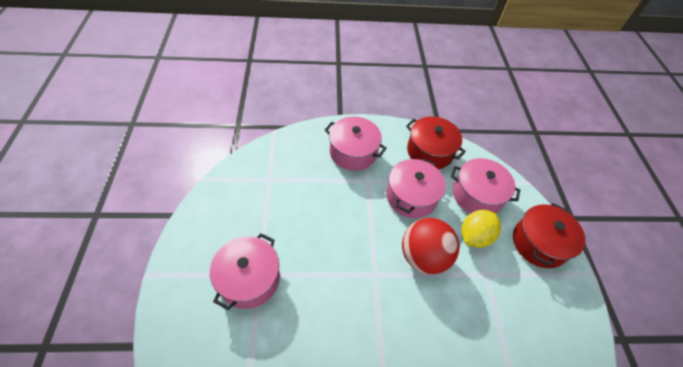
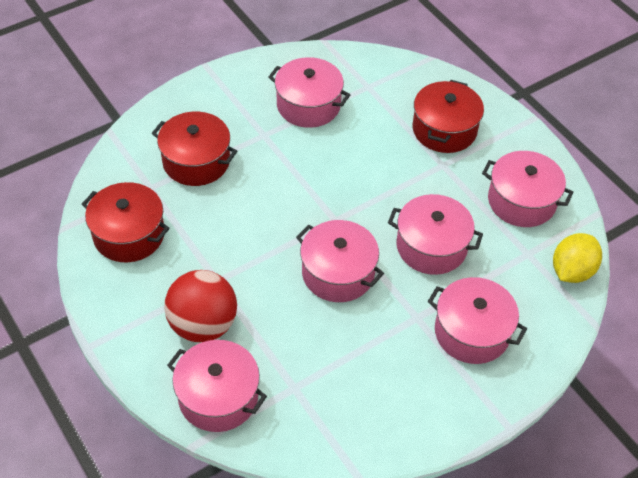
pink pot: 4 -> 6
red pot: 2 -> 3

